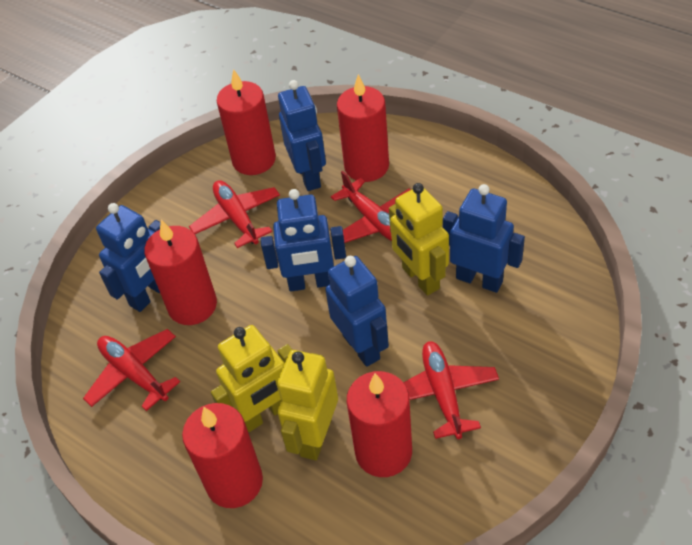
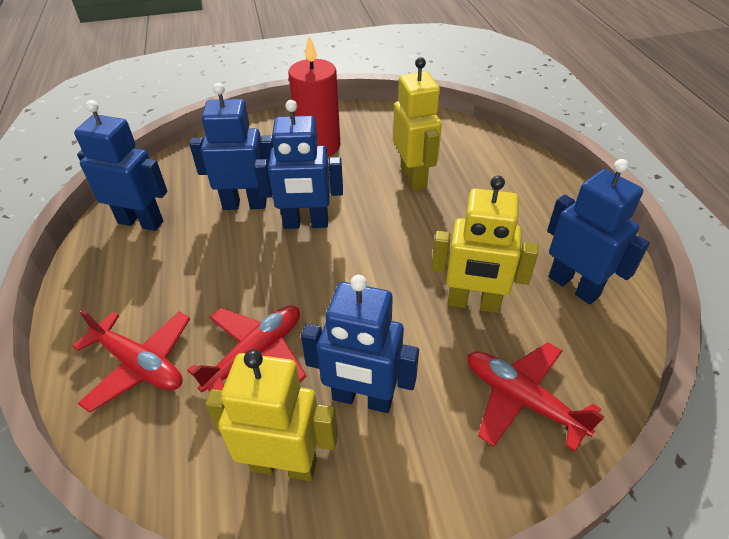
red candle: 5 -> 1
red plane: 4 -> 3

